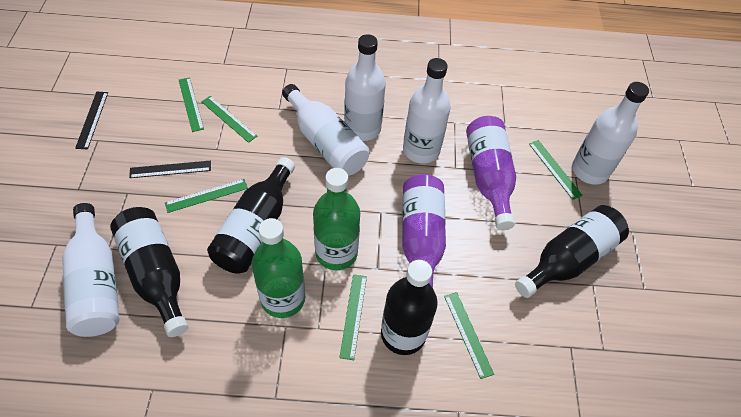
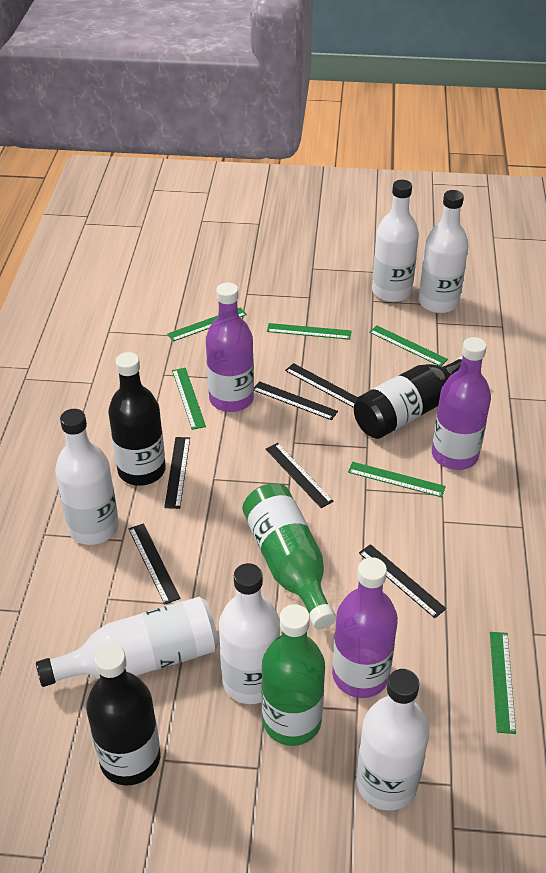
black bottle: 4 -> 3
black ruler: 2 -> 6
purple bottle: 2 -> 3
white bottle: 5 -> 6

